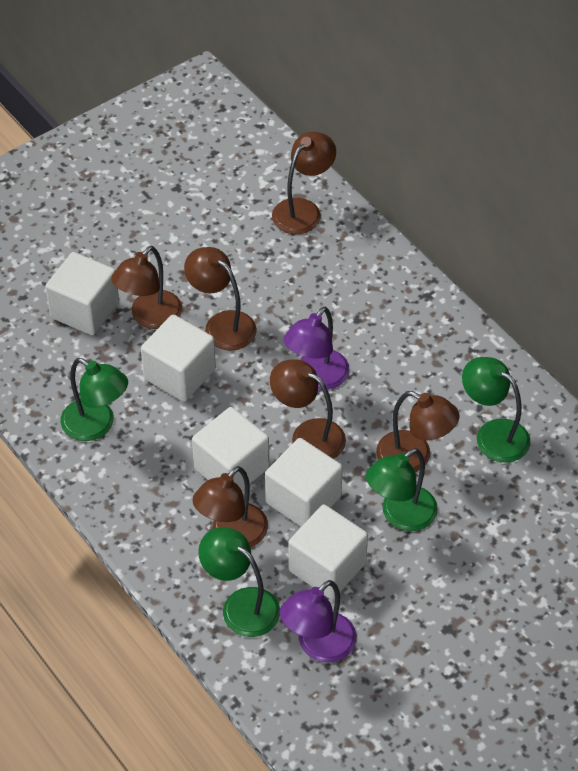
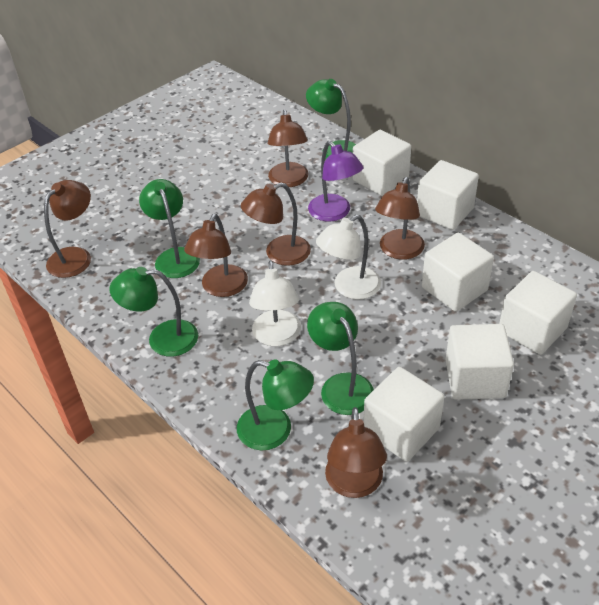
green lamp: 4 -> 5
purple lamp: 2 -> 1
white cube: 5 -> 6
white lamp: 0 -> 2

